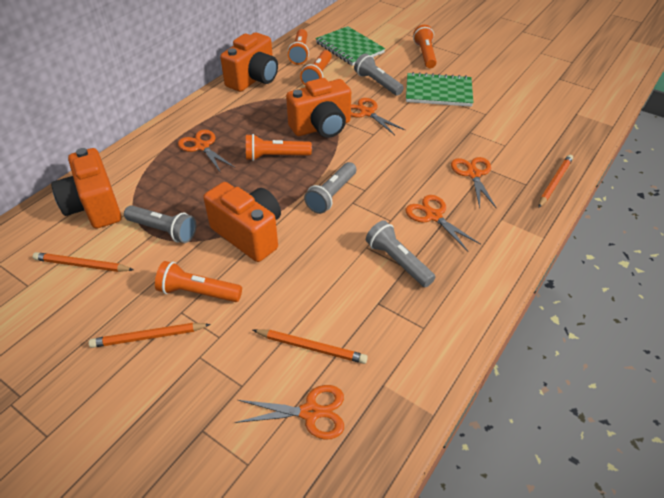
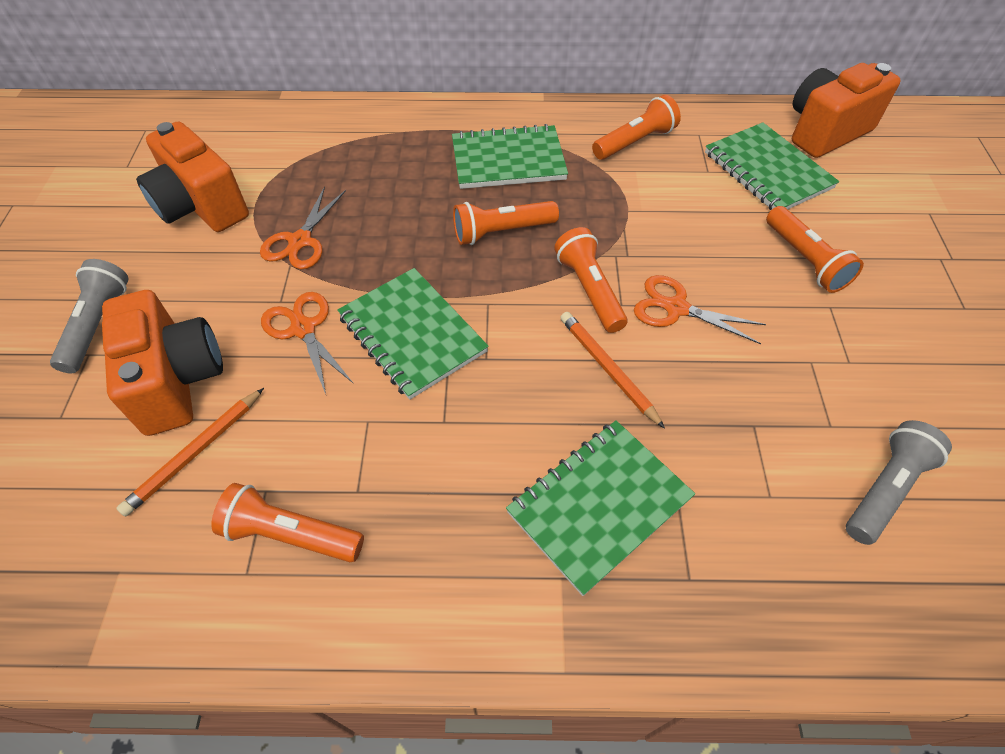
green notebook: 2 -> 4
grey flashlight: 4 -> 2
orange camera: 4 -> 3
orange pencil: 4 -> 2
orange scissors: 5 -> 3

